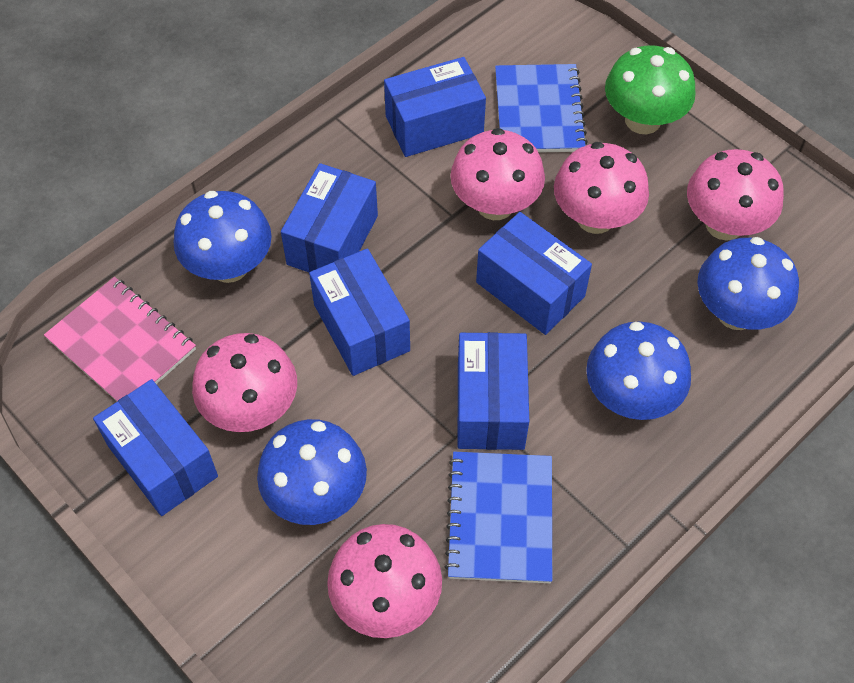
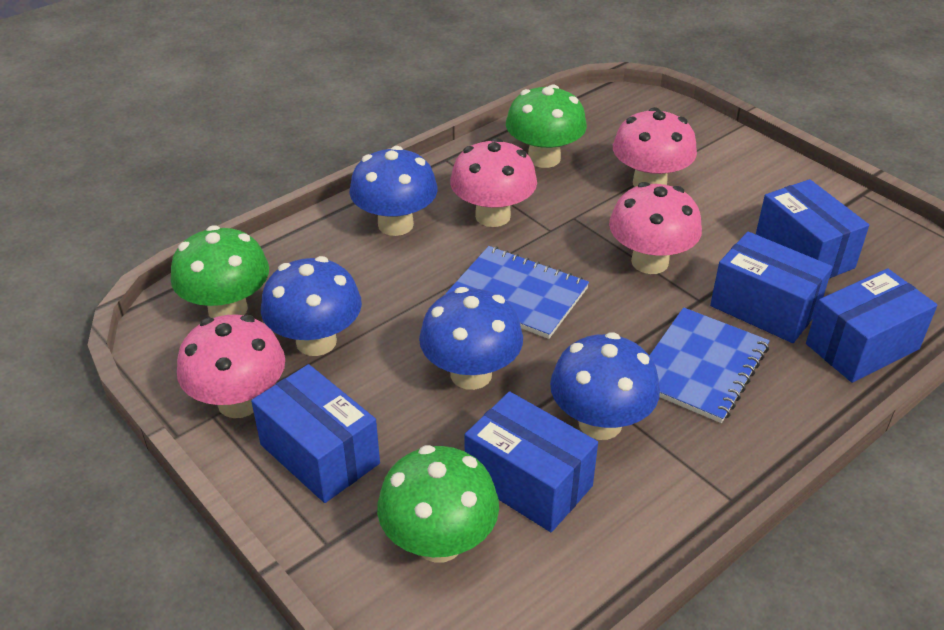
blue box: 6 -> 5
green mushroom: 1 -> 3
pink mushroom: 5 -> 4
pink notebook: 1 -> 0

